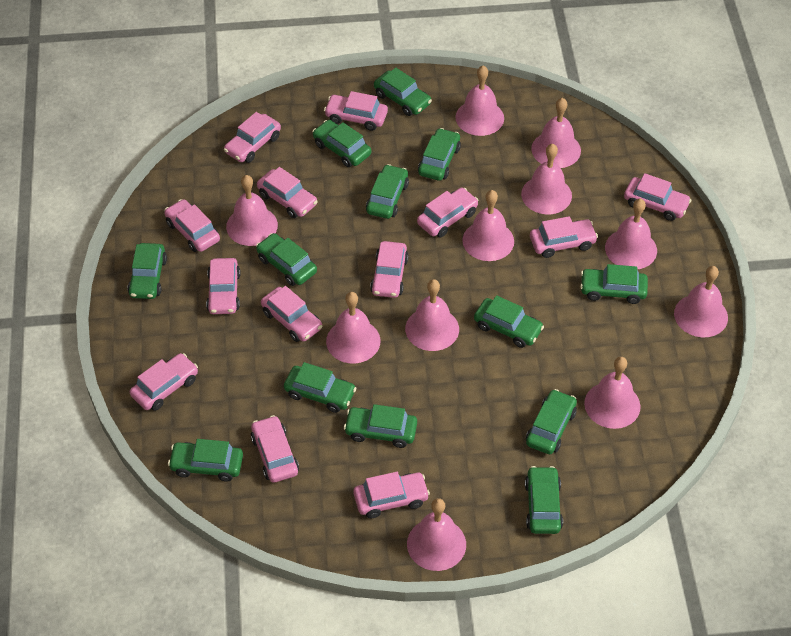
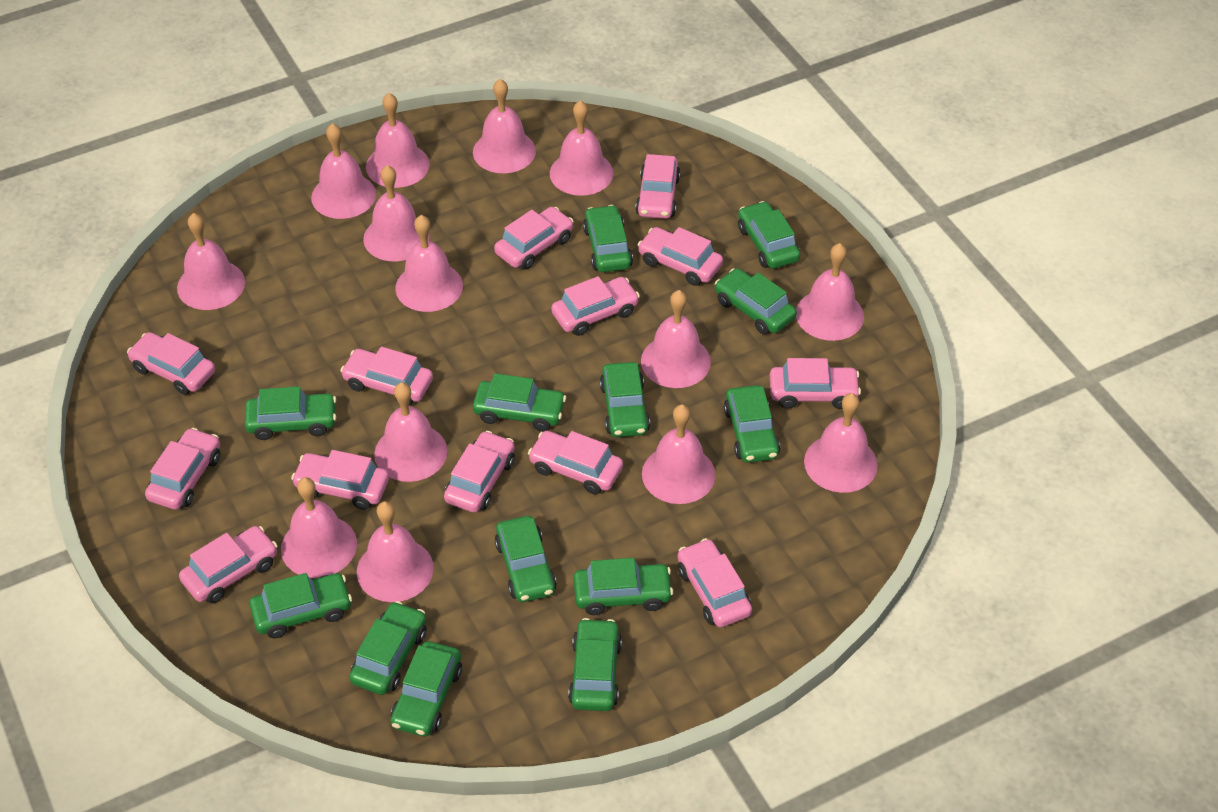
pink bell: 11 -> 14

